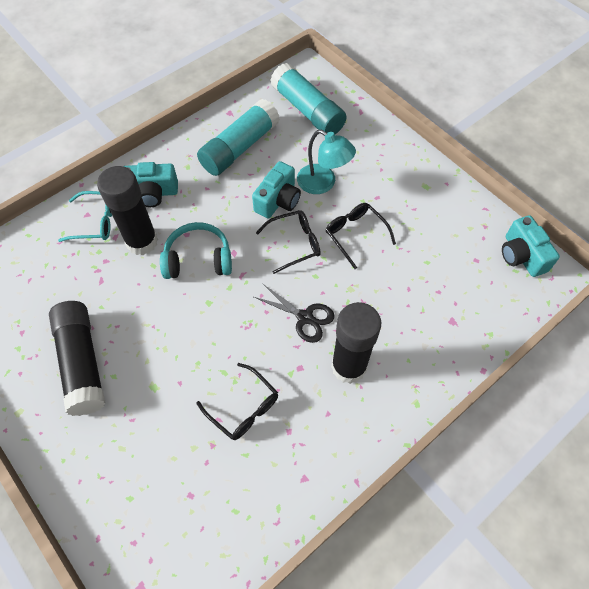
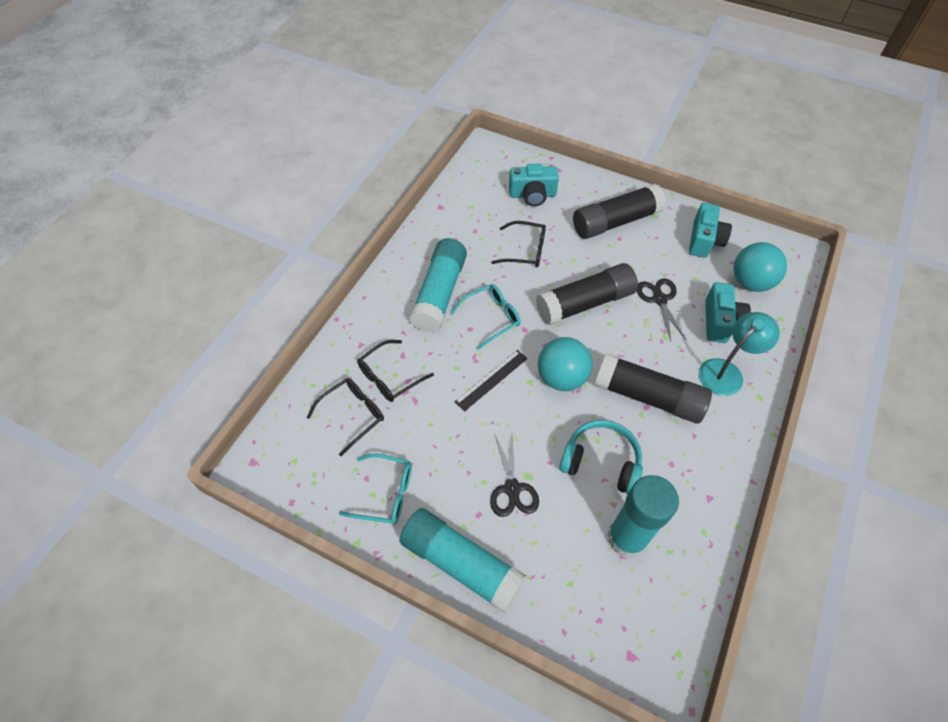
black ruler: 0 -> 1
black scissors: 1 -> 2
turquoise ball: 0 -> 2
turquoise glasses: 1 -> 2
turquoise glue stick: 2 -> 3

